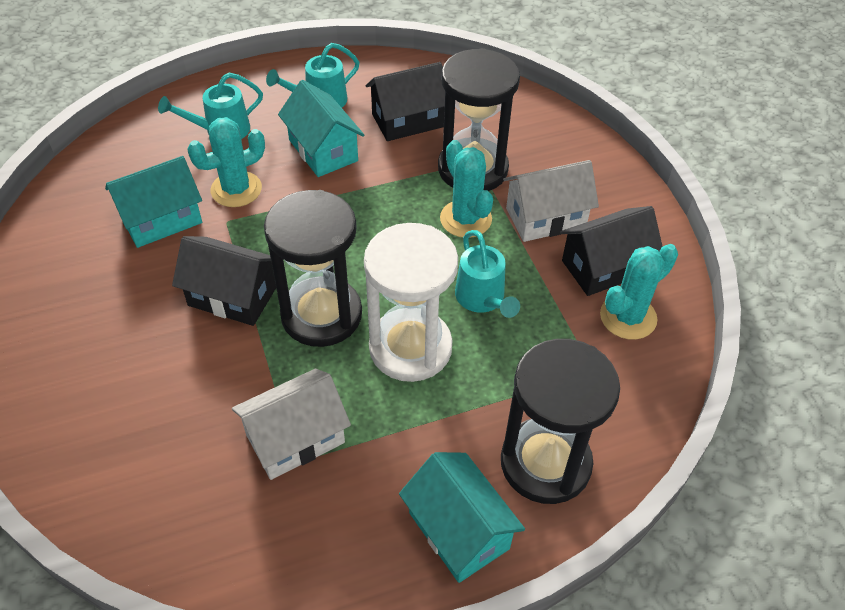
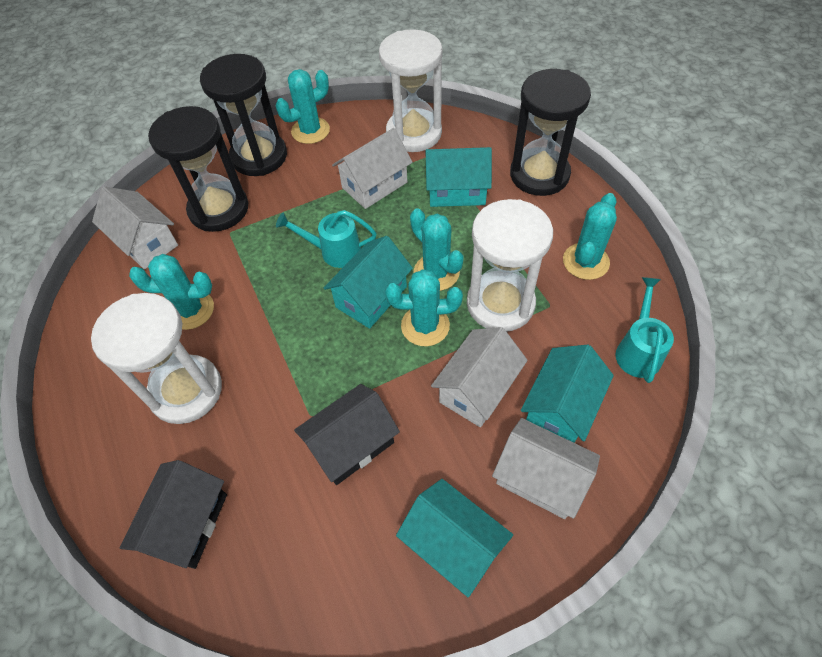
black house: 3 -> 2
turquoise cactus: 3 -> 5
turquoise house: 3 -> 4
turquoise watering can: 3 -> 2
white hourglass: 1 -> 3
white house: 2 -> 4

